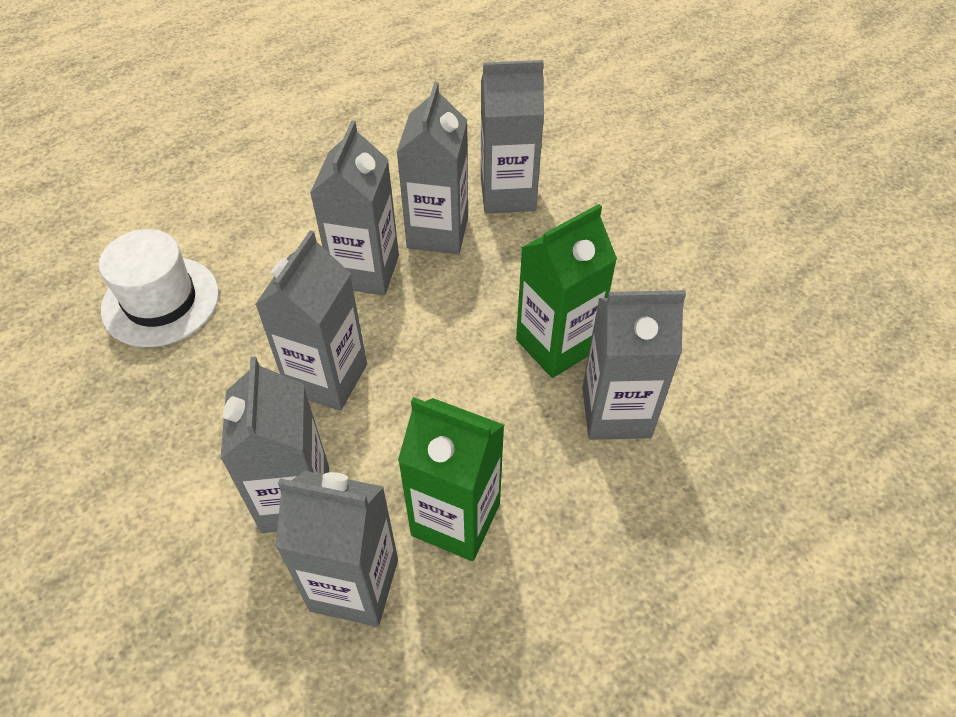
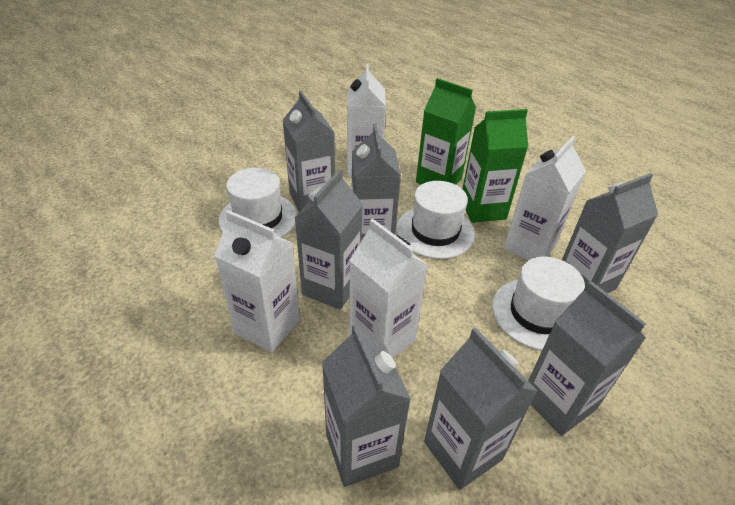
white carton: 0 -> 4
white hat: 1 -> 3

